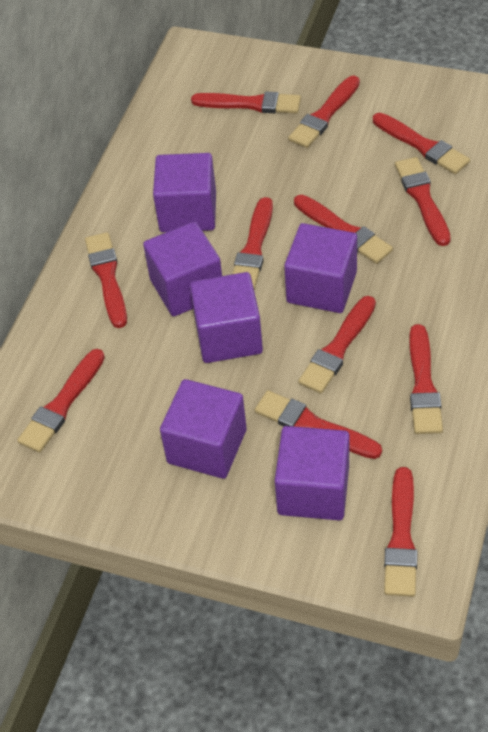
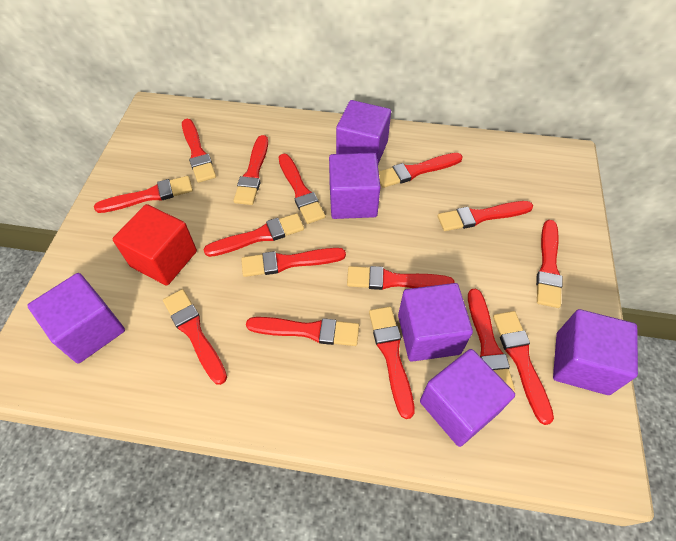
red brush: 12 -> 15
red cube: 0 -> 1

